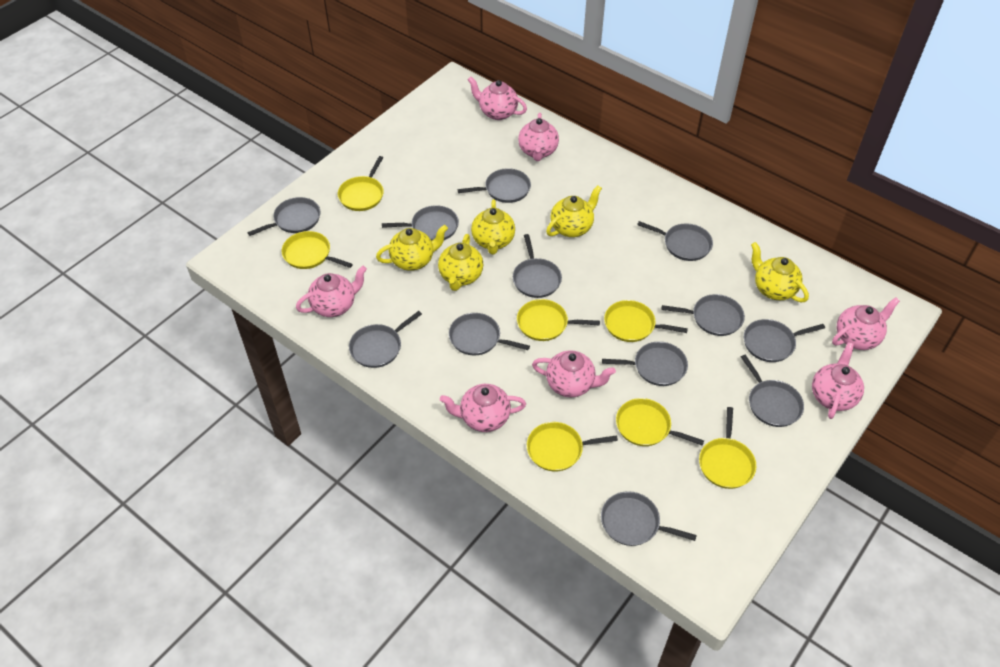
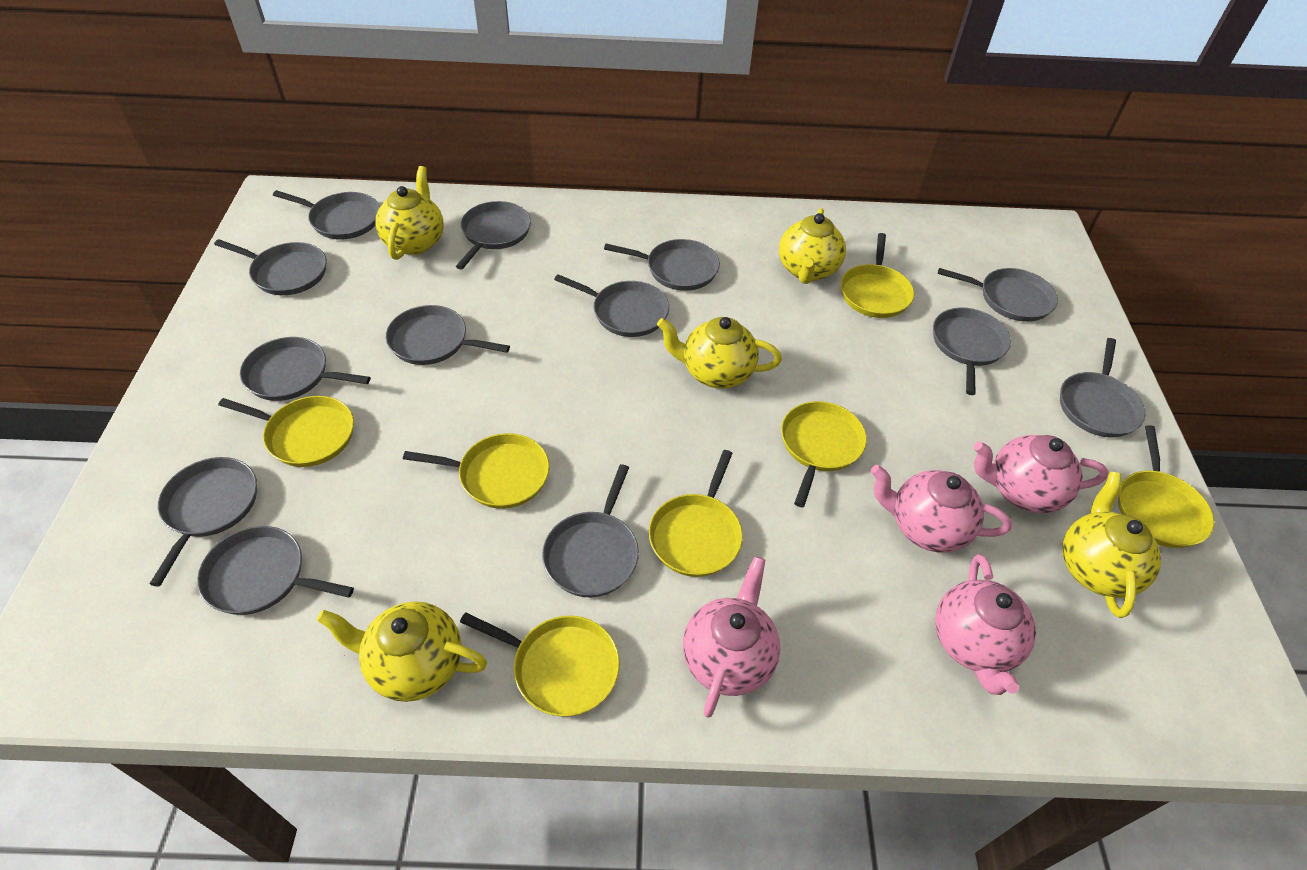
grey pan: 12 -> 13
pink teapot: 7 -> 4

